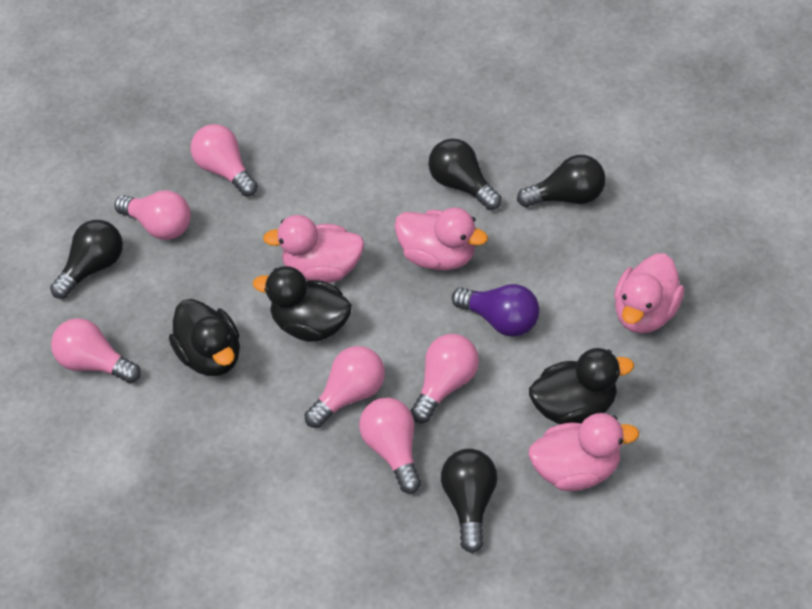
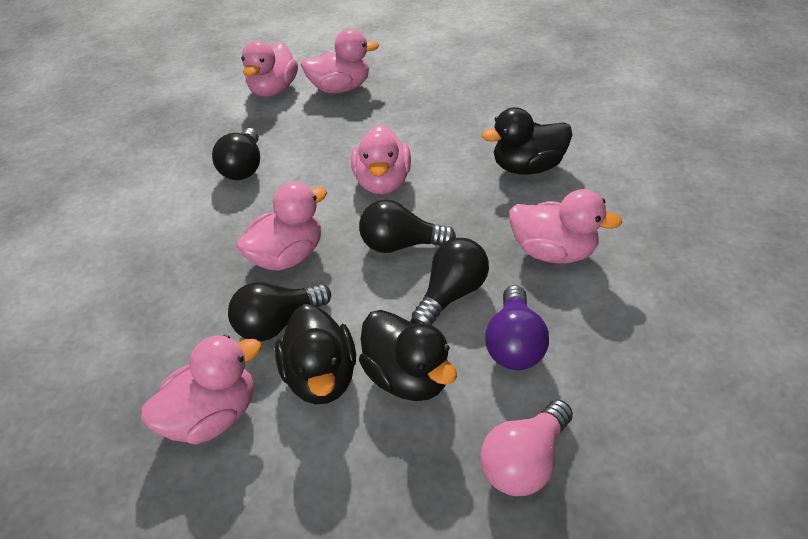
pink duck: 4 -> 6
pink light bulb: 6 -> 1

